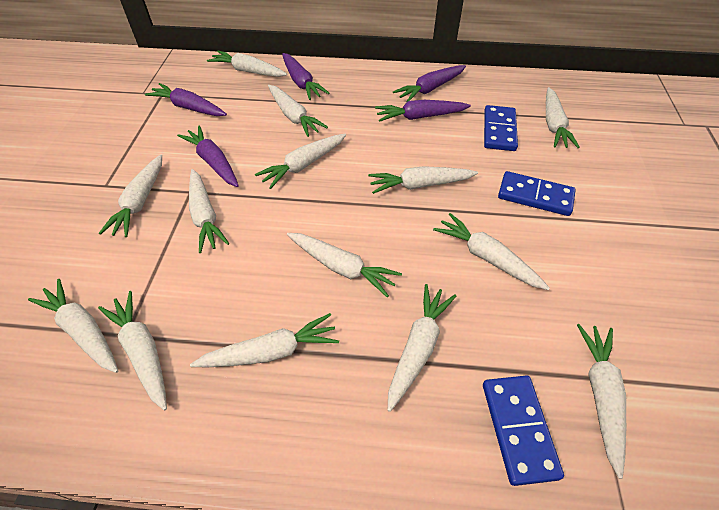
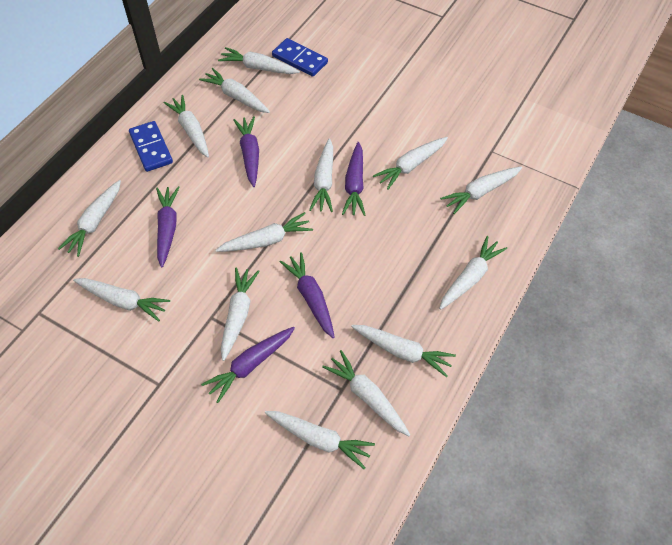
blue domino: 3 -> 2

